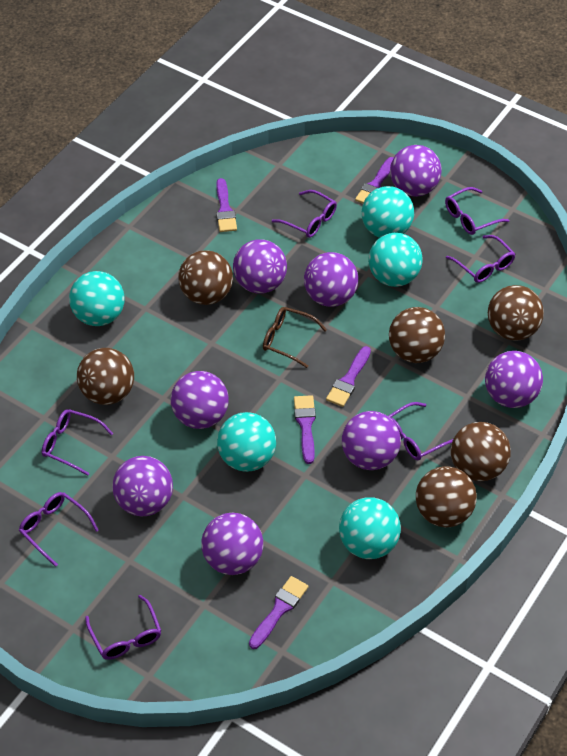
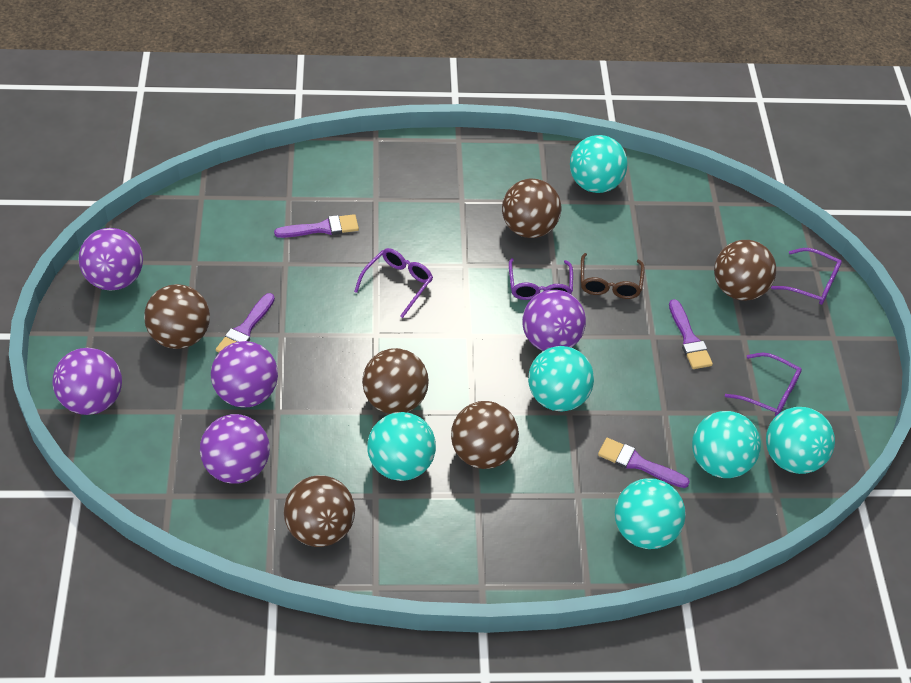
purple ball: 8 -> 5
purple brush: 5 -> 4
purple glasses: 7 -> 4
turquoise ball: 5 -> 6

